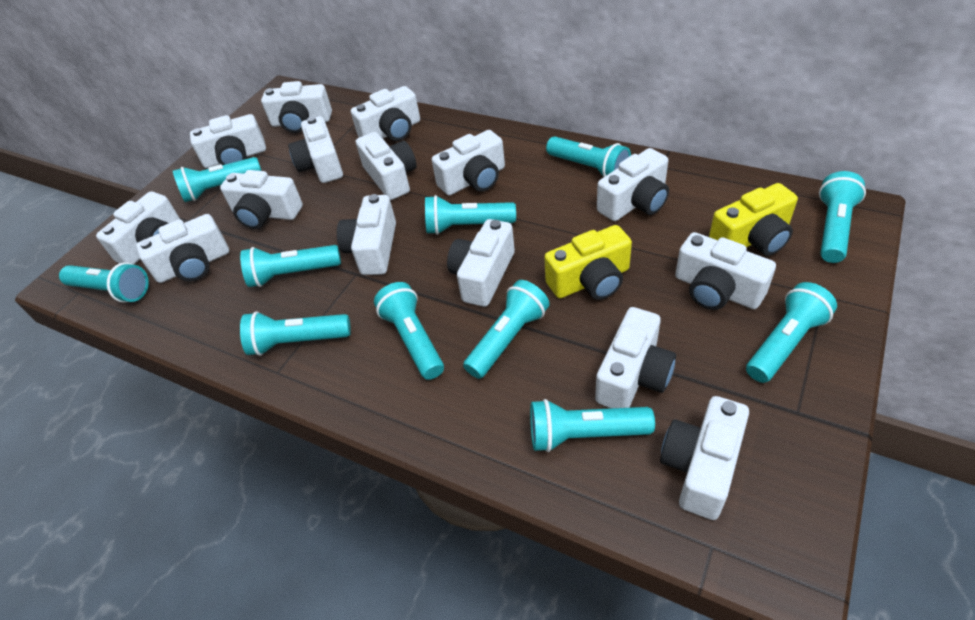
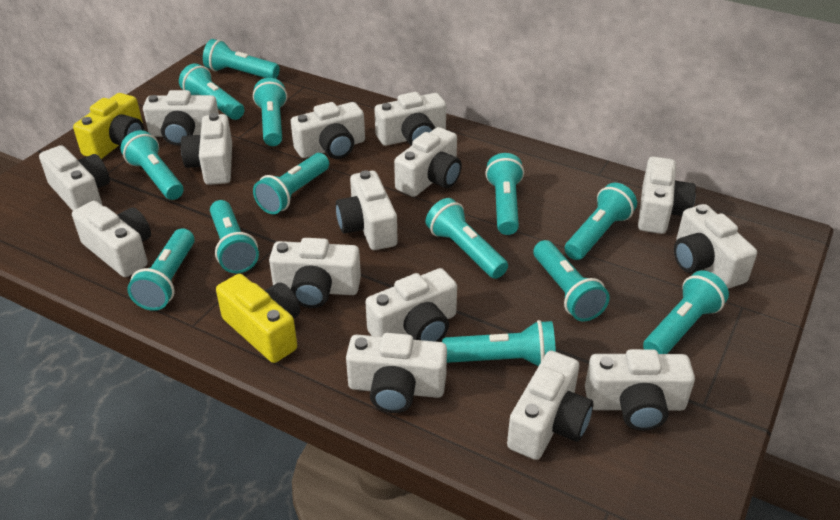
turquoise flashlight: 11 -> 13

